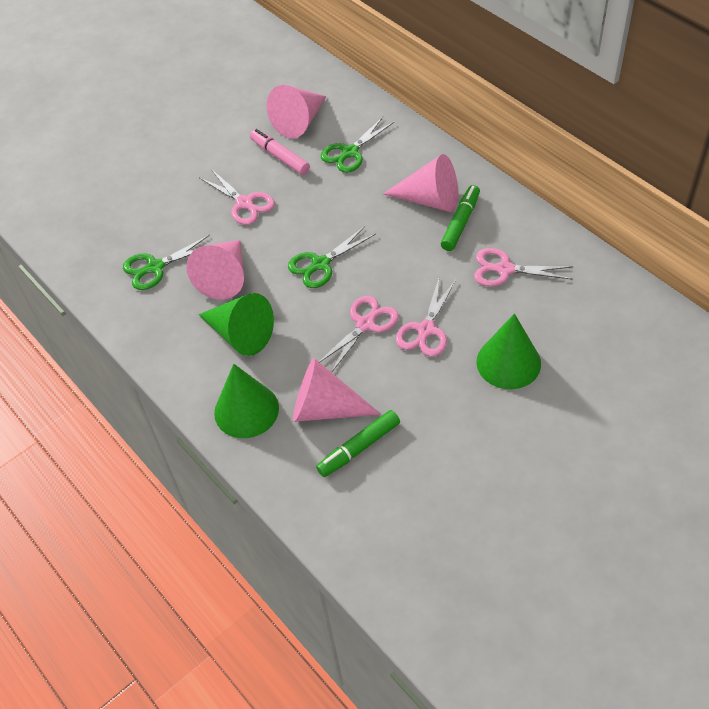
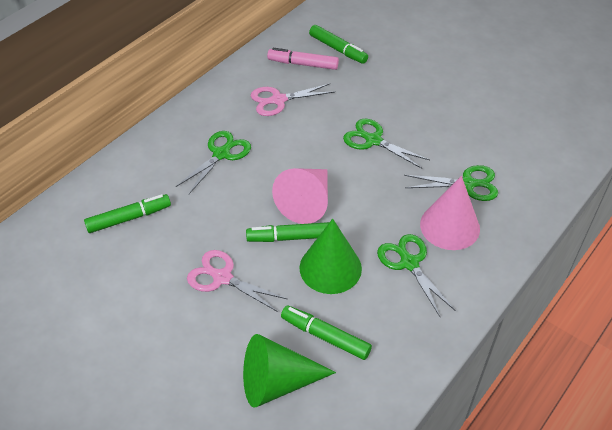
green cone: 3 -> 2
green marker: 2 -> 4
green scissors: 3 -> 4
pink cone: 4 -> 2
pink scissors: 4 -> 2

